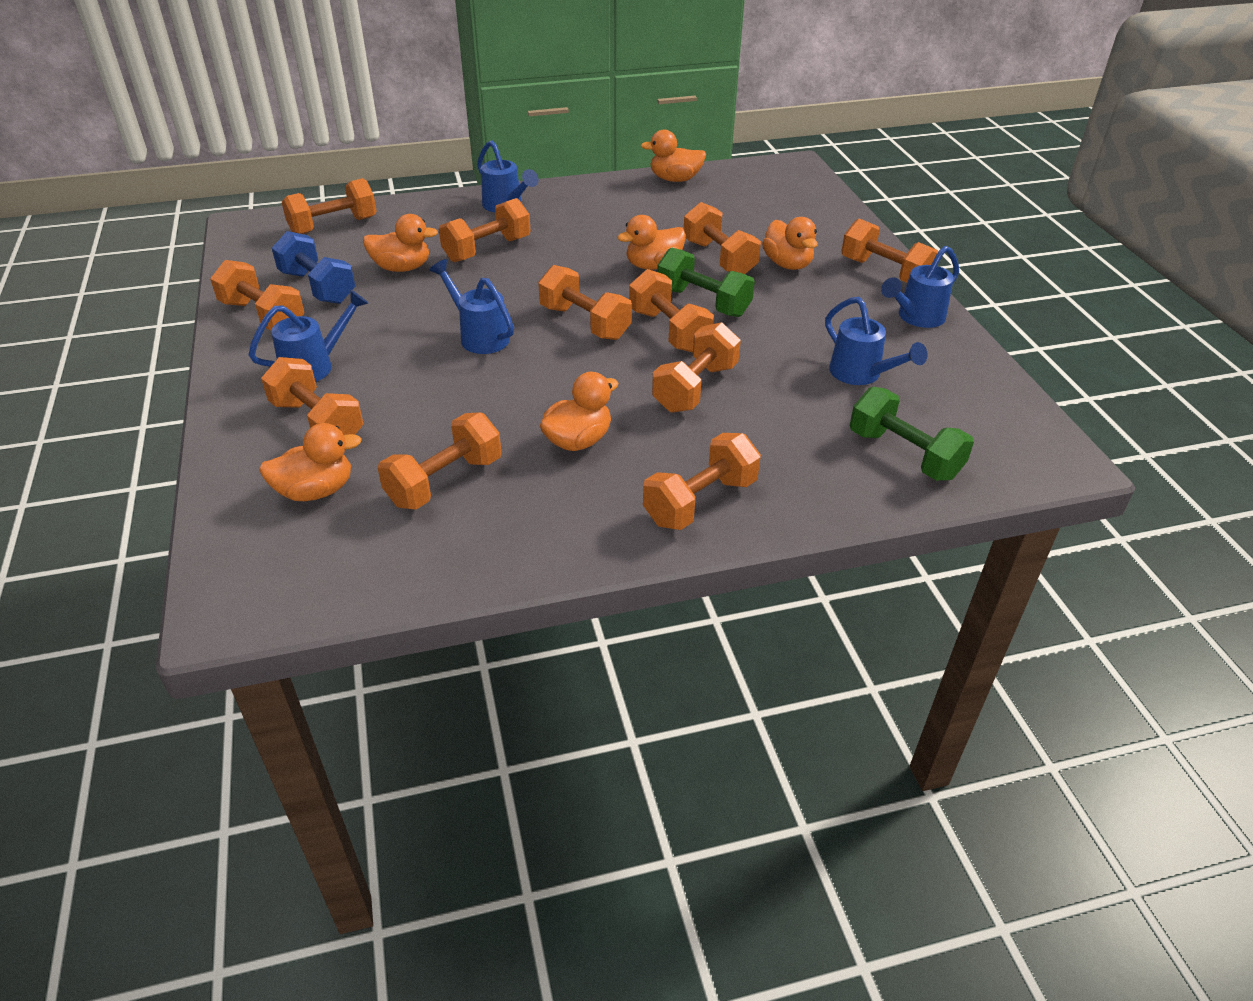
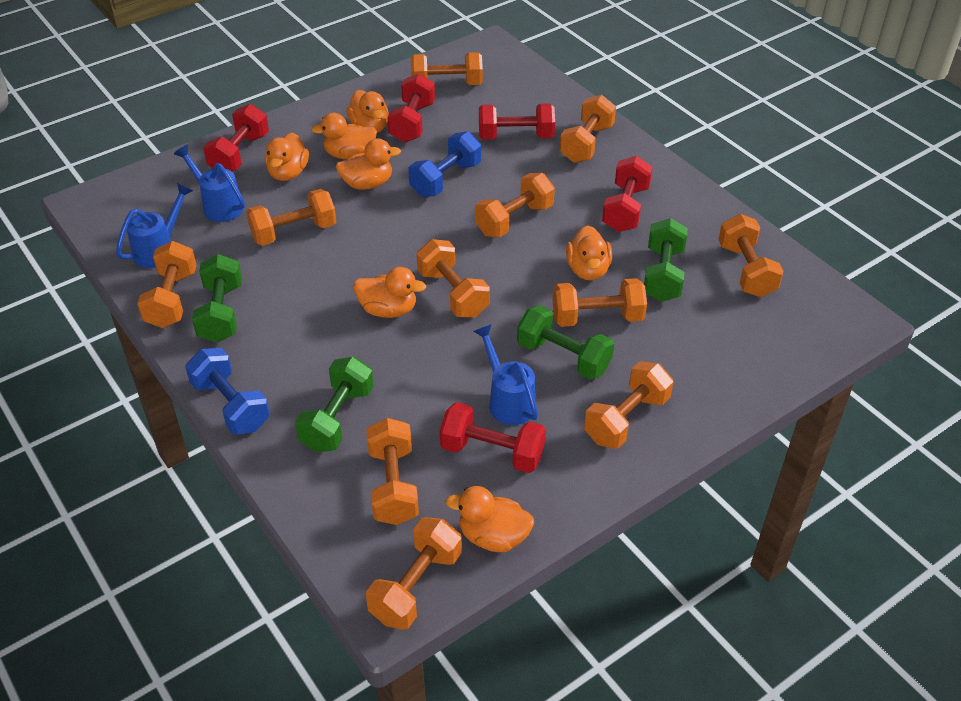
blue dumbbell: 1 -> 2
blue watering can: 5 -> 3
green dumbbell: 2 -> 4
orange duck: 6 -> 7
red dumbbell: 0 -> 5

